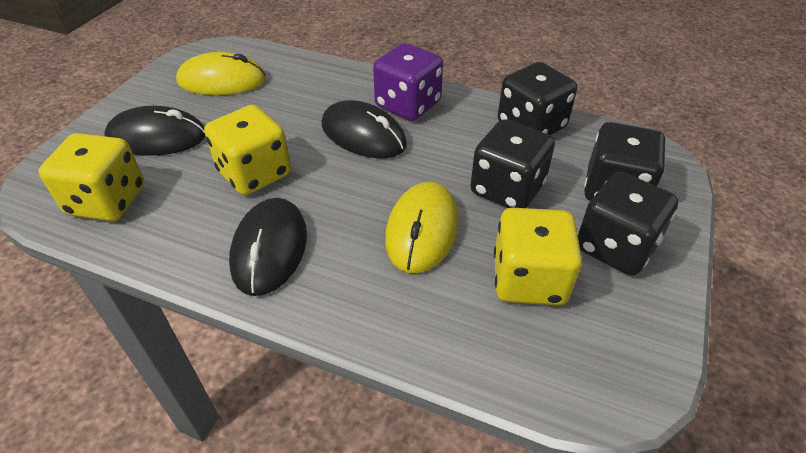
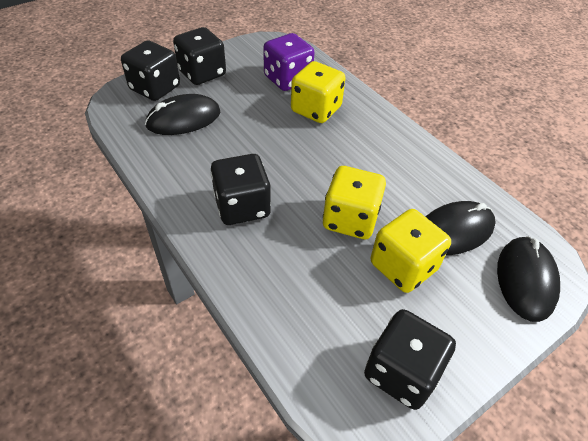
yellow mouse: 2 -> 0

